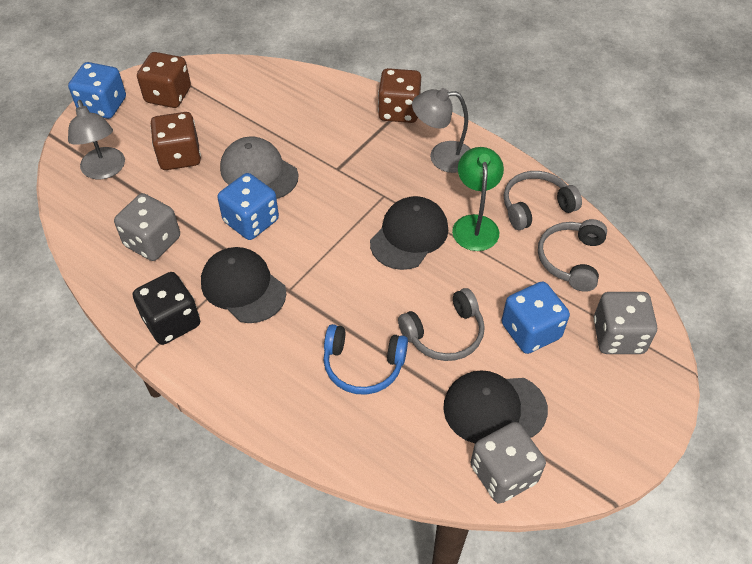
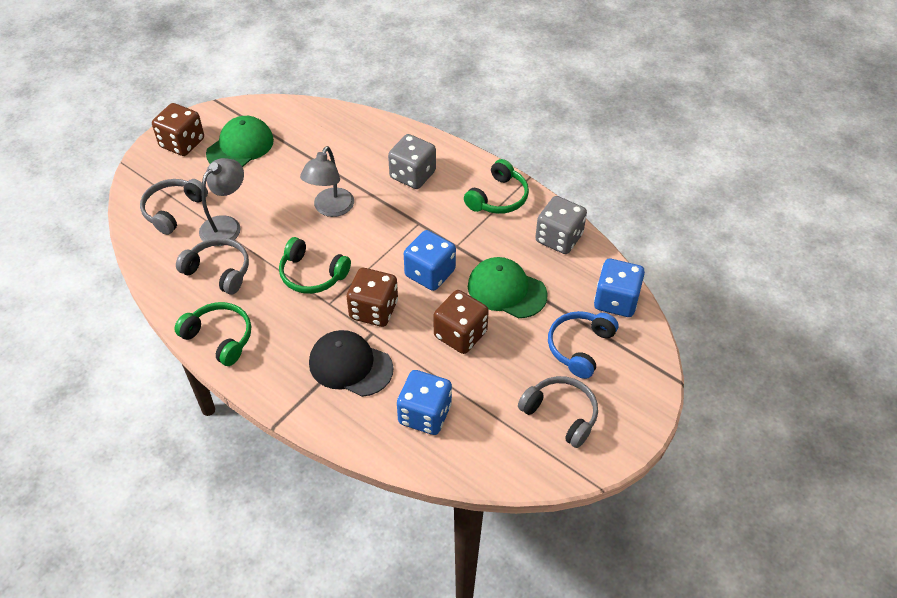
black cap: 3 -> 1
black dice: 1 -> 0
green cap: 0 -> 2
green headphones: 0 -> 3
green lamp: 1 -> 0
grey cap: 1 -> 0
grey dice: 3 -> 2

